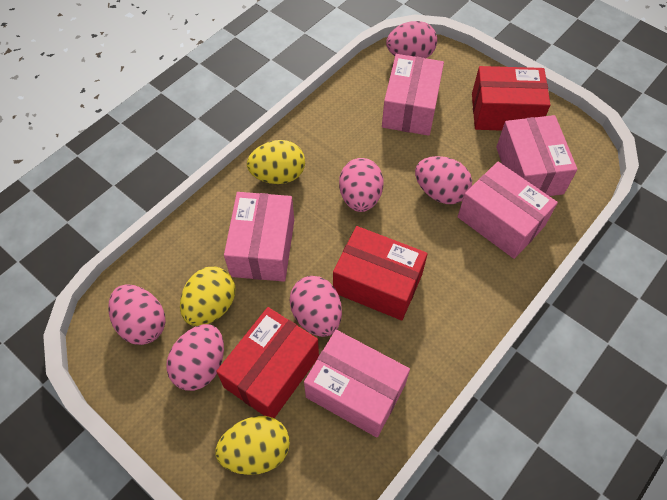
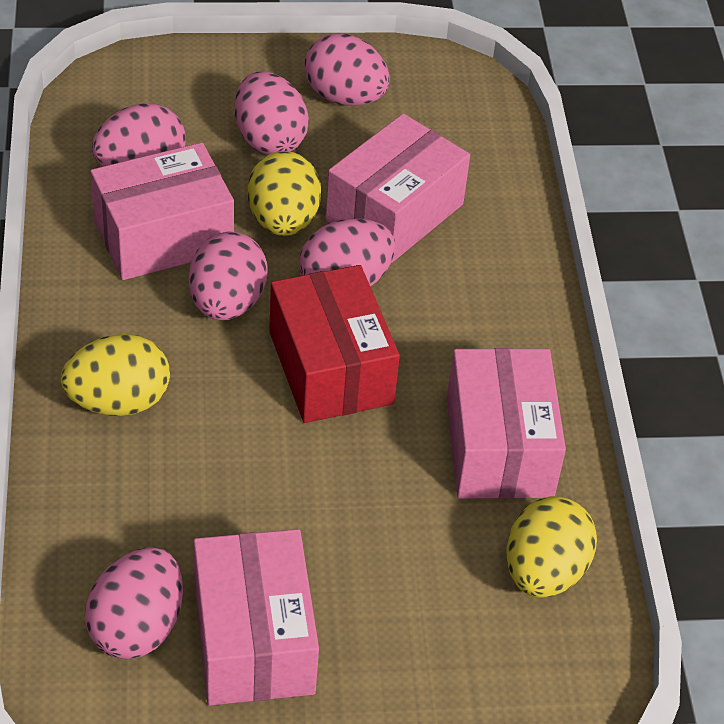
pink box: 5 -> 4
red box: 3 -> 1

